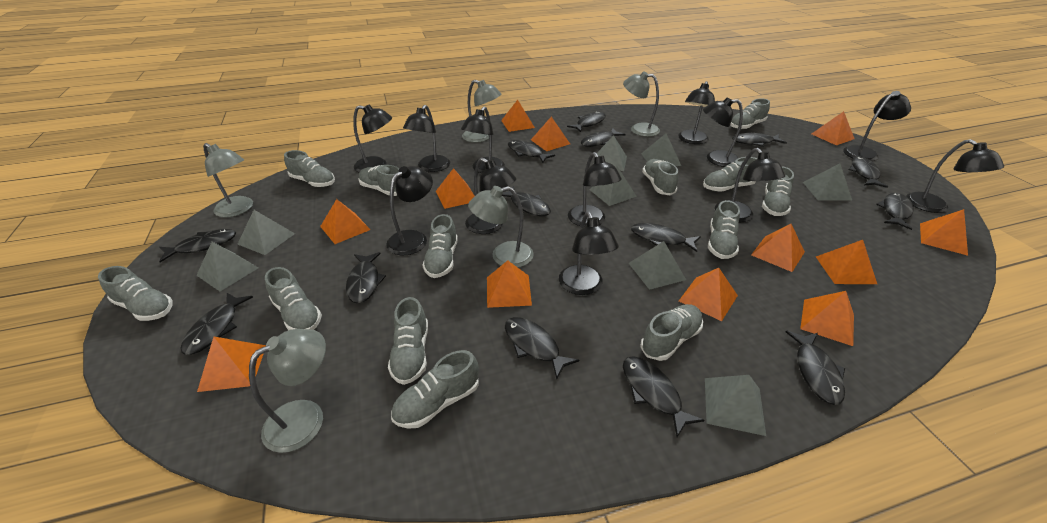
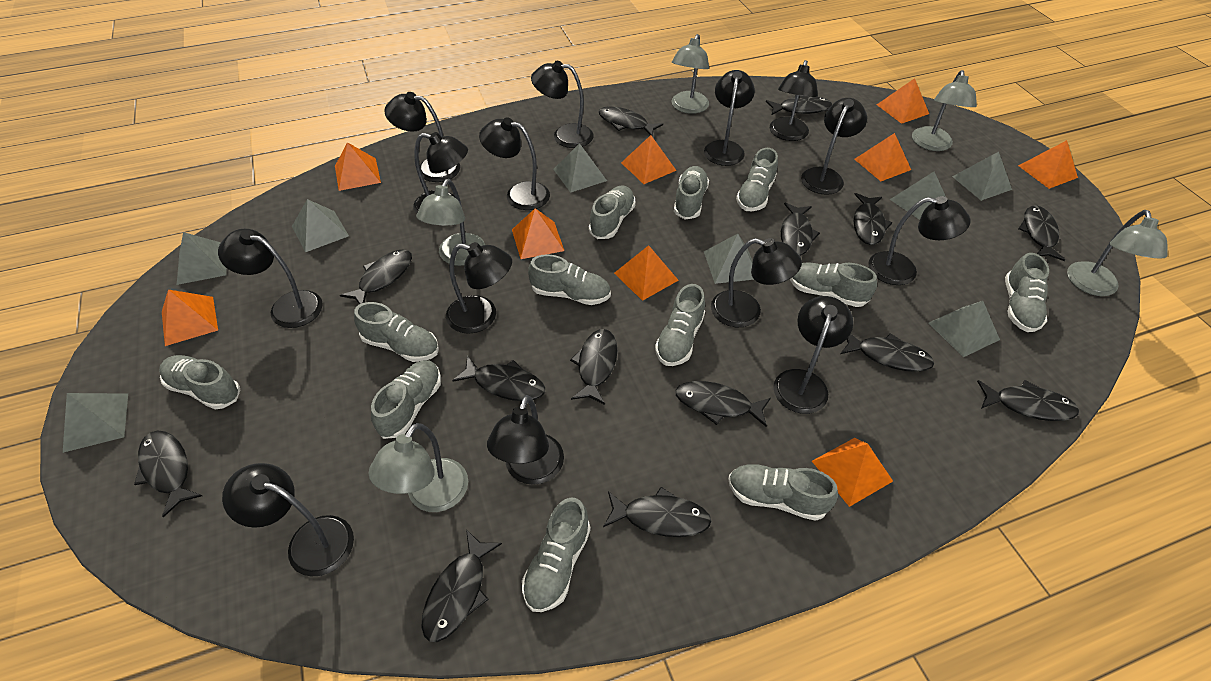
black lamp: 12 -> 14
grey shoe: 13 -> 12
orange pyramid: 12 -> 9

